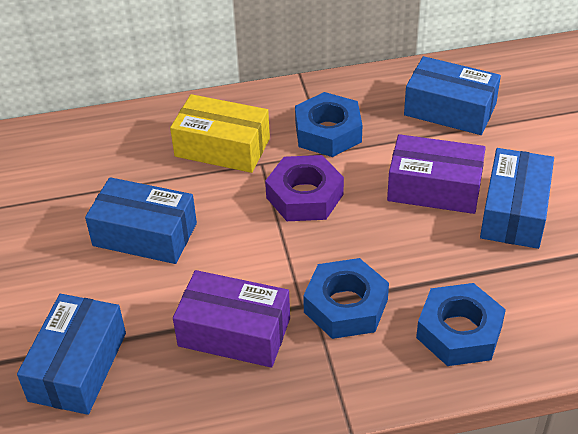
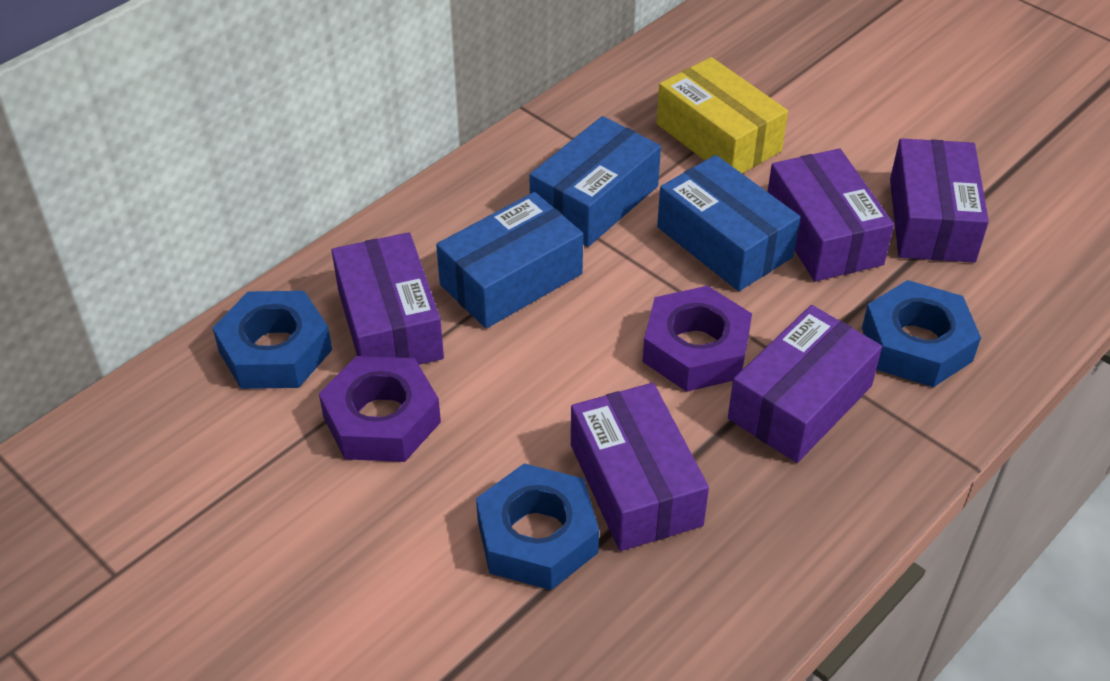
blue box: 4 -> 3
purple box: 2 -> 5
purple nut: 1 -> 2

